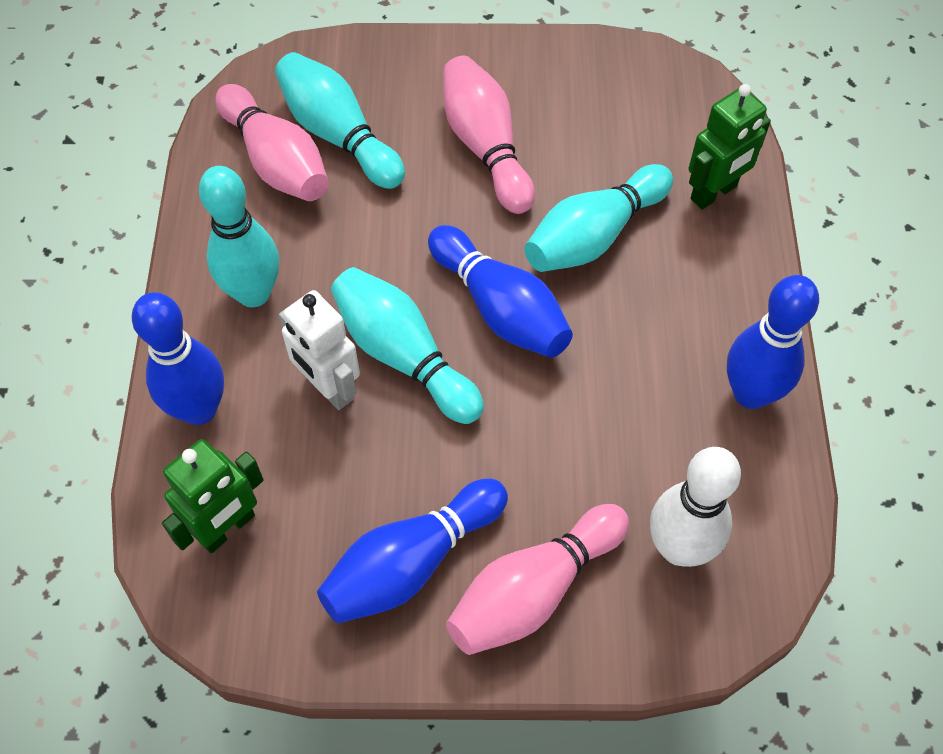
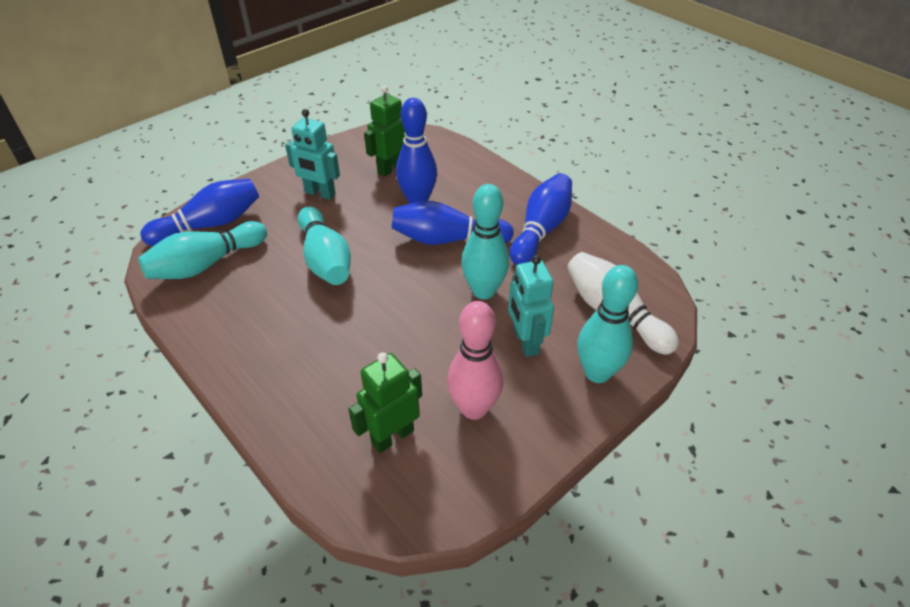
pink bowling pin: 3 -> 1
turquoise robot: 0 -> 2
white robot: 1 -> 0

